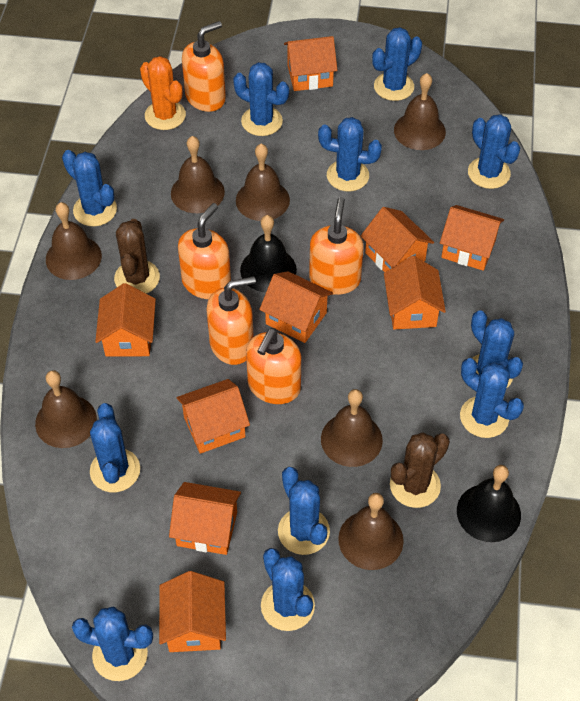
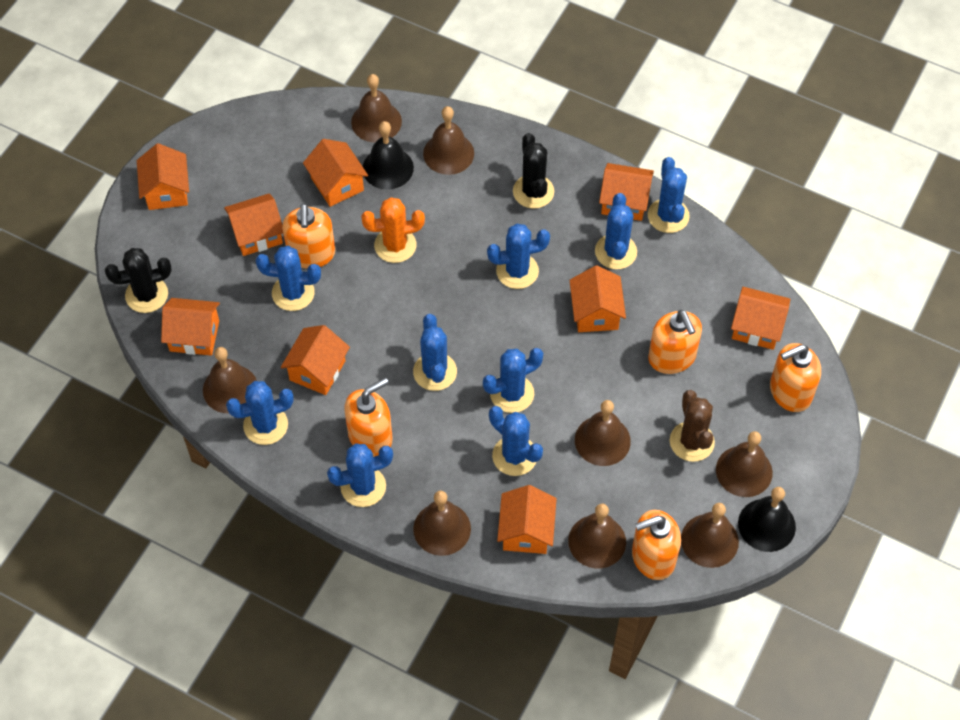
black cactus: 0 -> 2
blue cactus: 11 -> 9
brown bell: 7 -> 8
brown cactus: 2 -> 1

